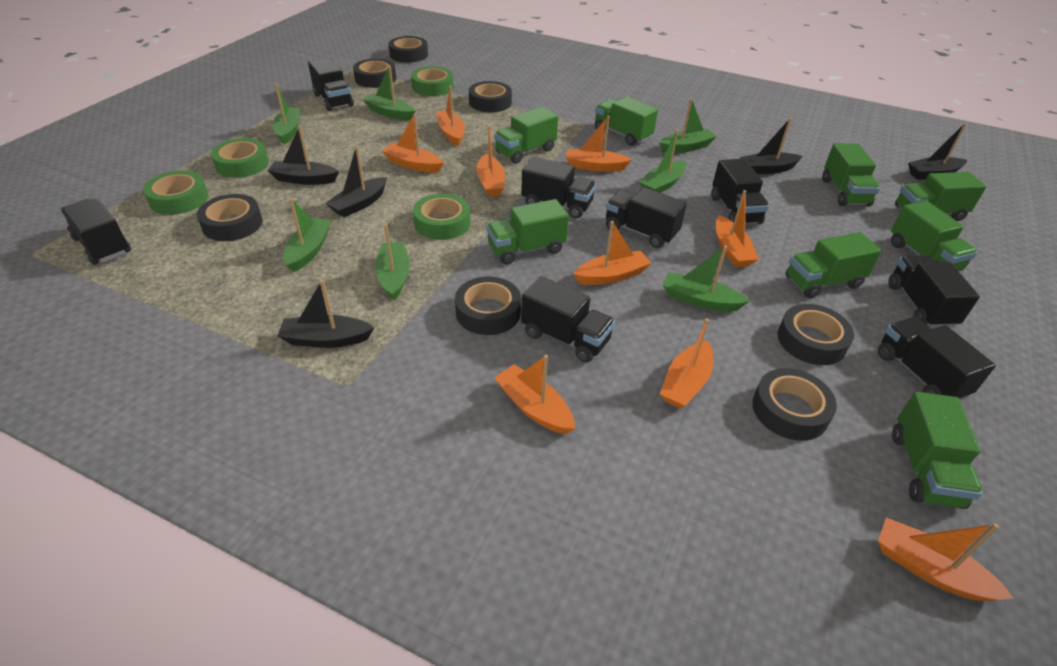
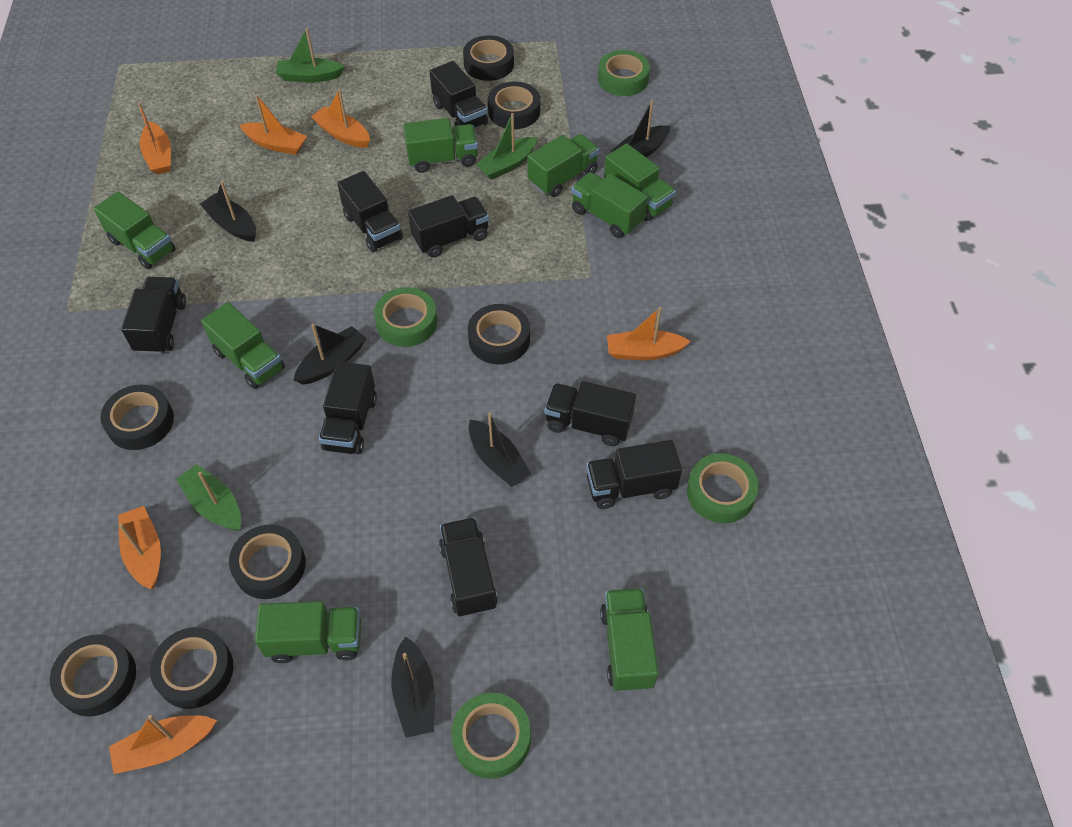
green boat: 7 -> 3
orange boat: 9 -> 6

